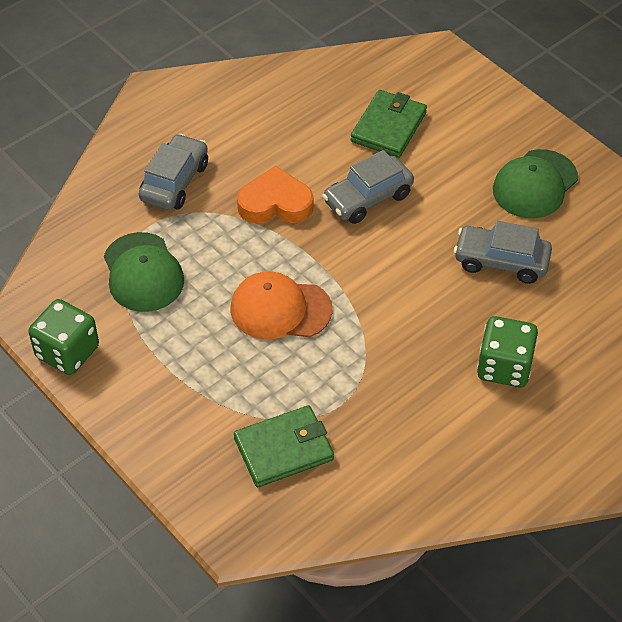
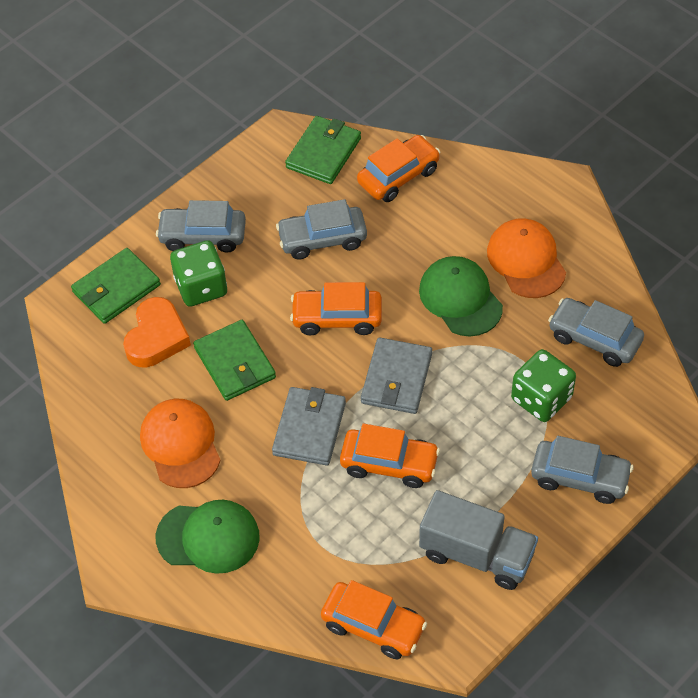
green wallet: 2 -> 3
grey car: 3 -> 4
grey truck: 0 -> 1
grey wallet: 0 -> 2
orange cap: 1 -> 2
orange car: 0 -> 4

